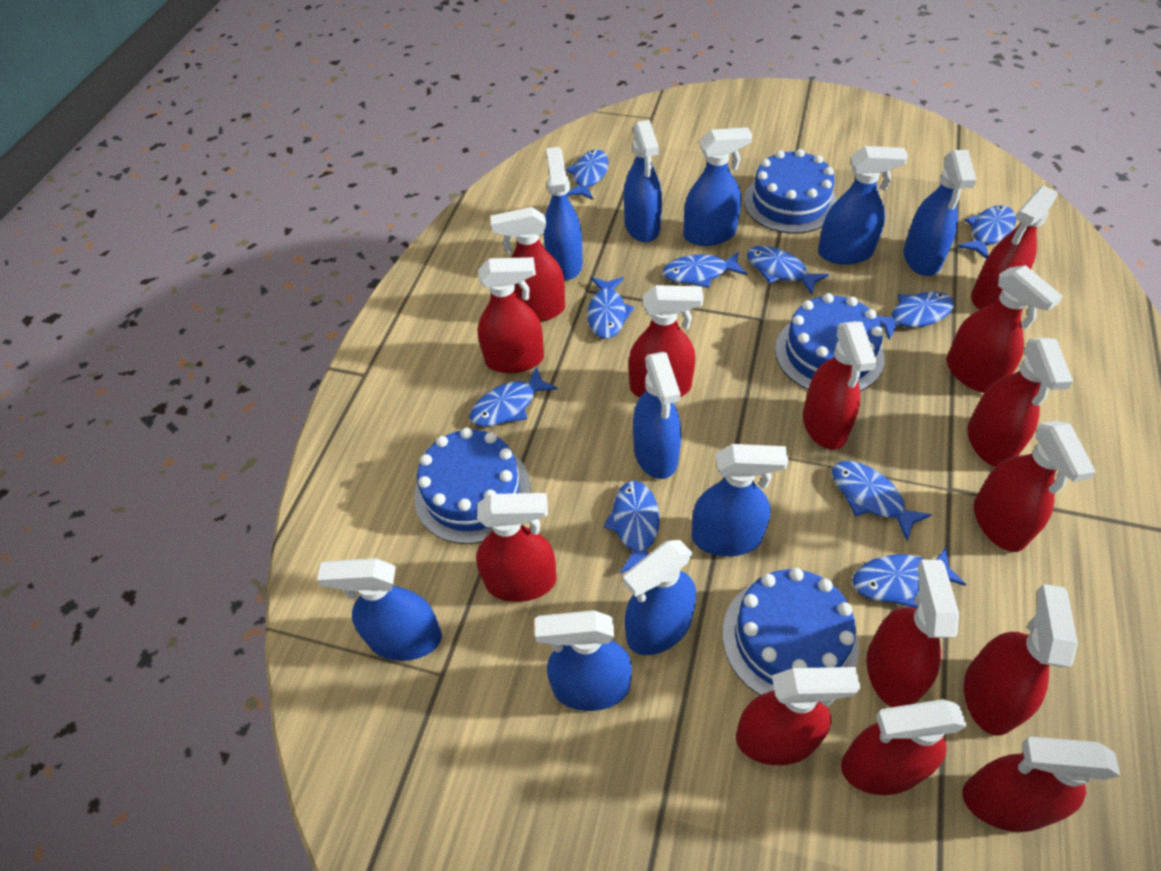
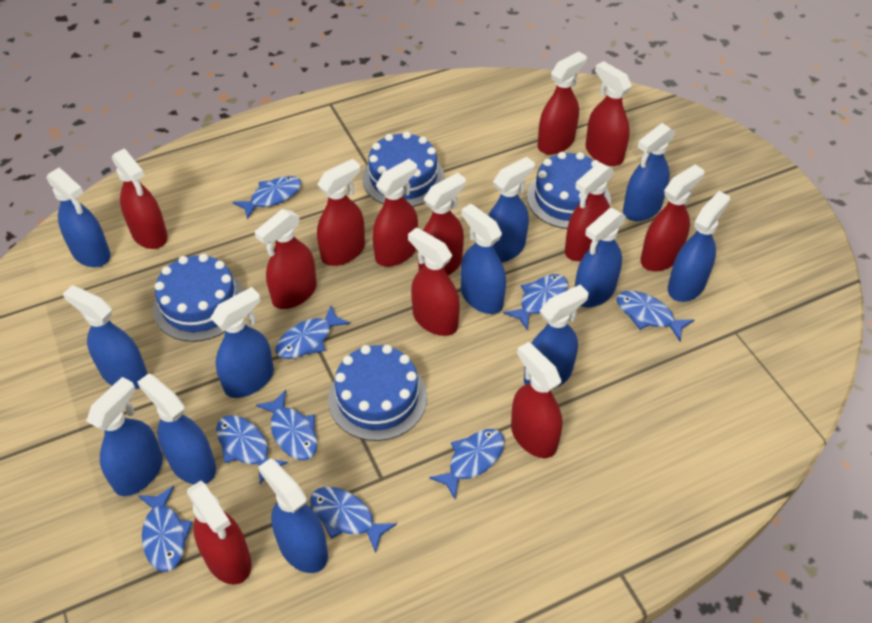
blue fish: 10 -> 9
blue spray bottle: 10 -> 12
red spray bottle: 14 -> 12

